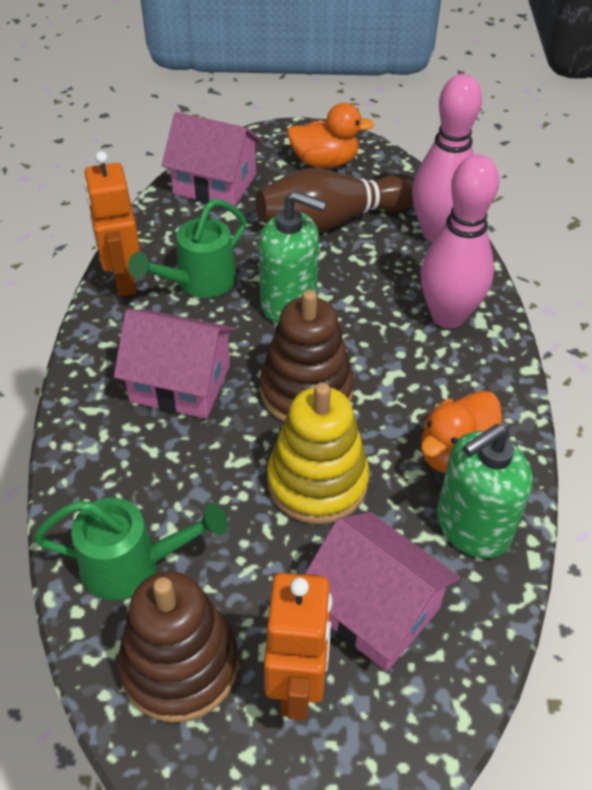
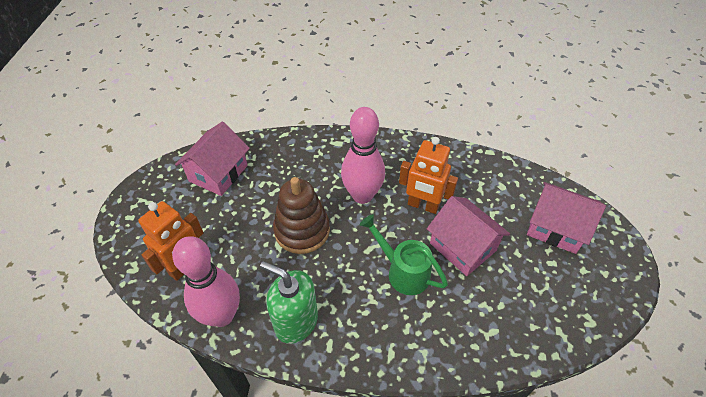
brown bowling pin: 1 -> 0
brown stacking toy: 2 -> 1
green soap dispenser: 2 -> 1
green watering can: 2 -> 1
orange duck: 2 -> 0
yellow stacking toy: 1 -> 0

